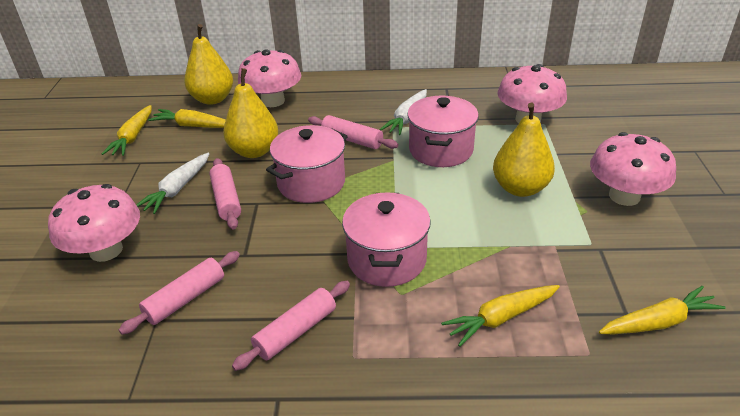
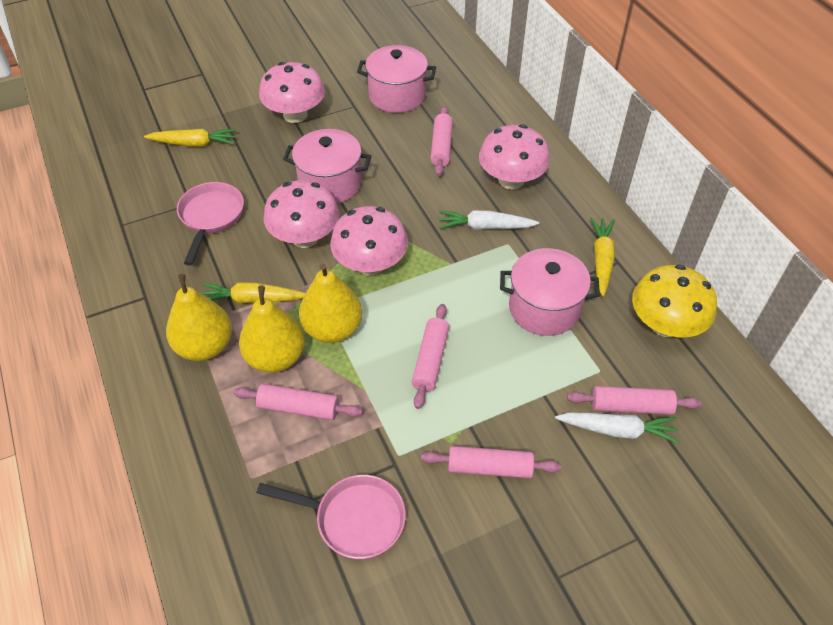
pink pan: 0 -> 2
pink rolling pin: 4 -> 5
yellow carrot: 4 -> 3
yellow mushroom: 0 -> 1

